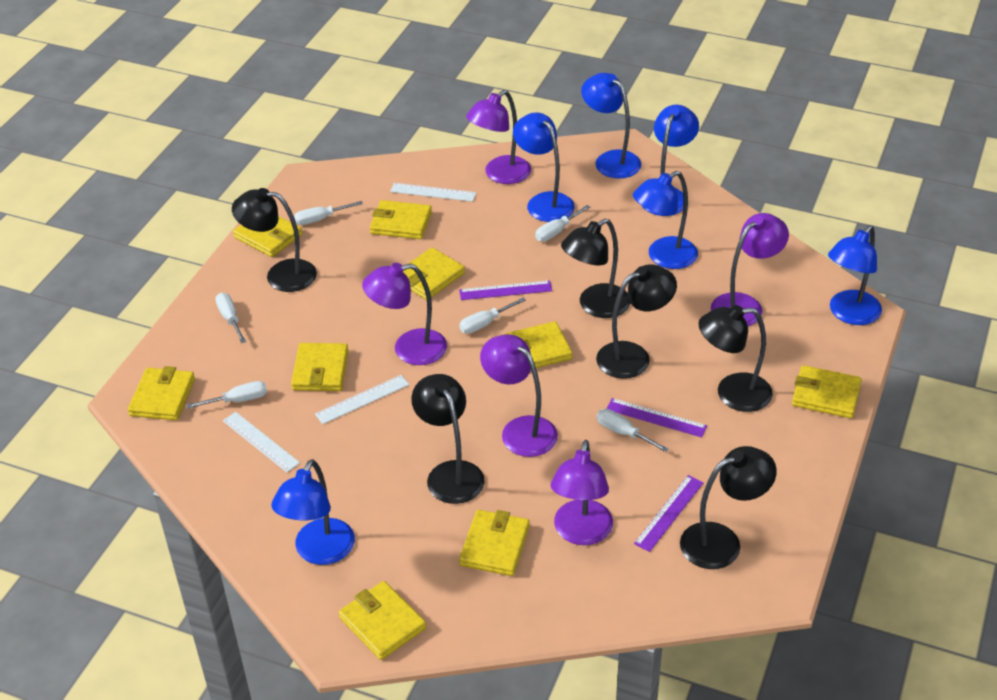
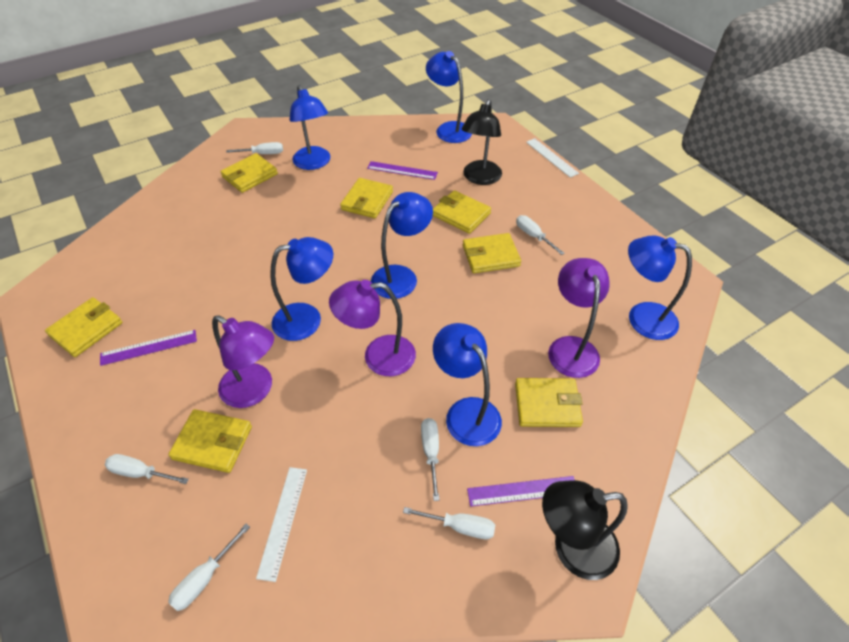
black lamp: 6 -> 2
purple lamp: 5 -> 3
white ruler: 3 -> 2
yellow wallet: 9 -> 7

